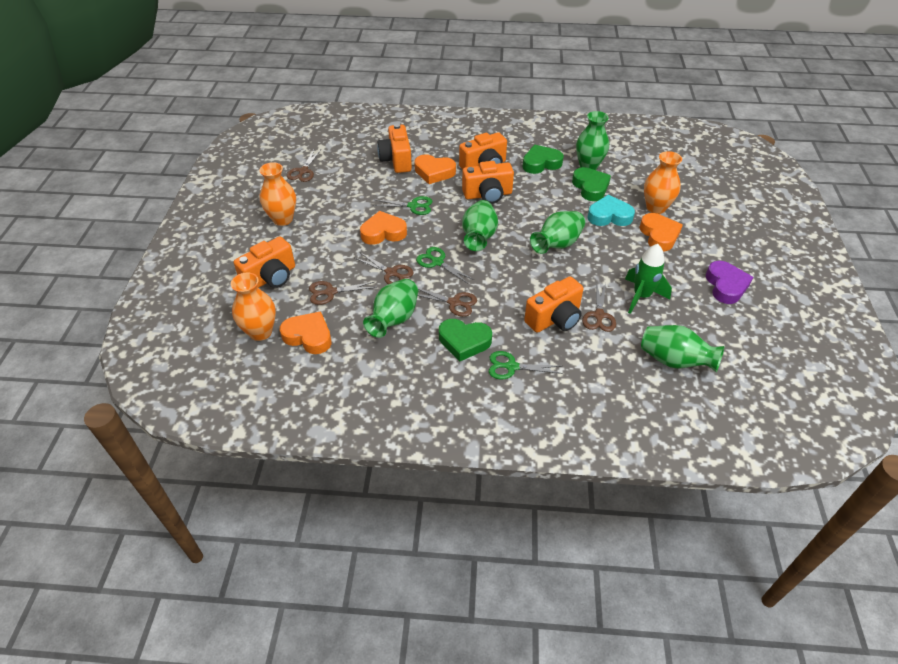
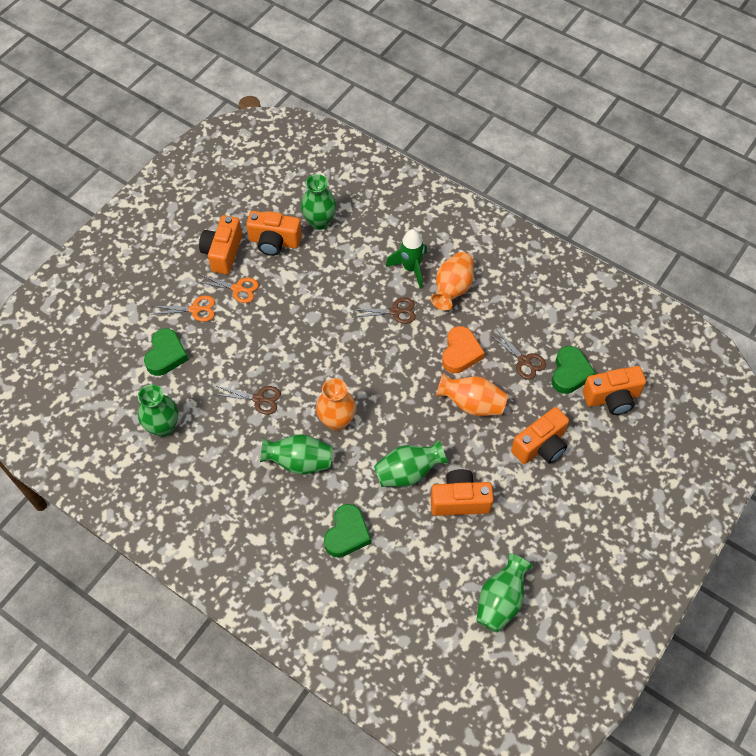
brown scissors: 5 -> 3
green scissors: 3 -> 0
orange heart: 4 -> 1
orange scissors: 0 -> 2
purple heart: 1 -> 0
turquoise heart: 1 -> 0

